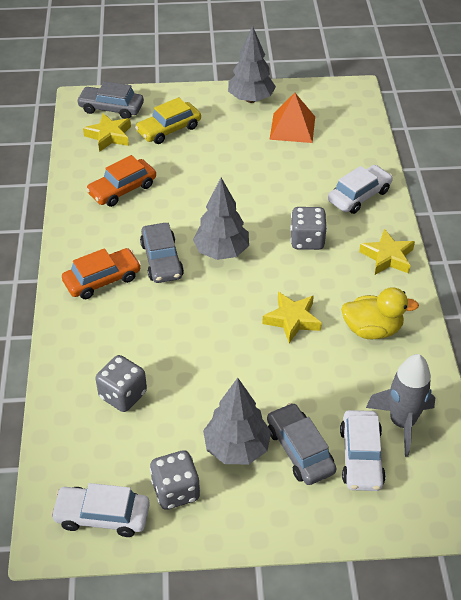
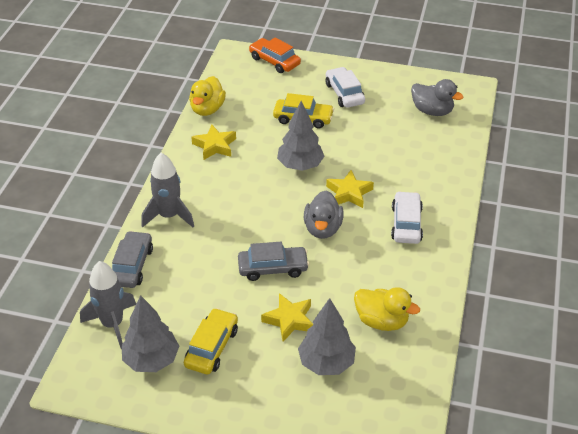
grey car: 3 -> 2
grey dice: 3 -> 0
grey duck: 0 -> 2
grey rocket: 1 -> 2
orange car: 2 -> 1
orange pyramid: 1 -> 0
white car: 3 -> 2
yellow car: 1 -> 2
yellow duck: 1 -> 2

